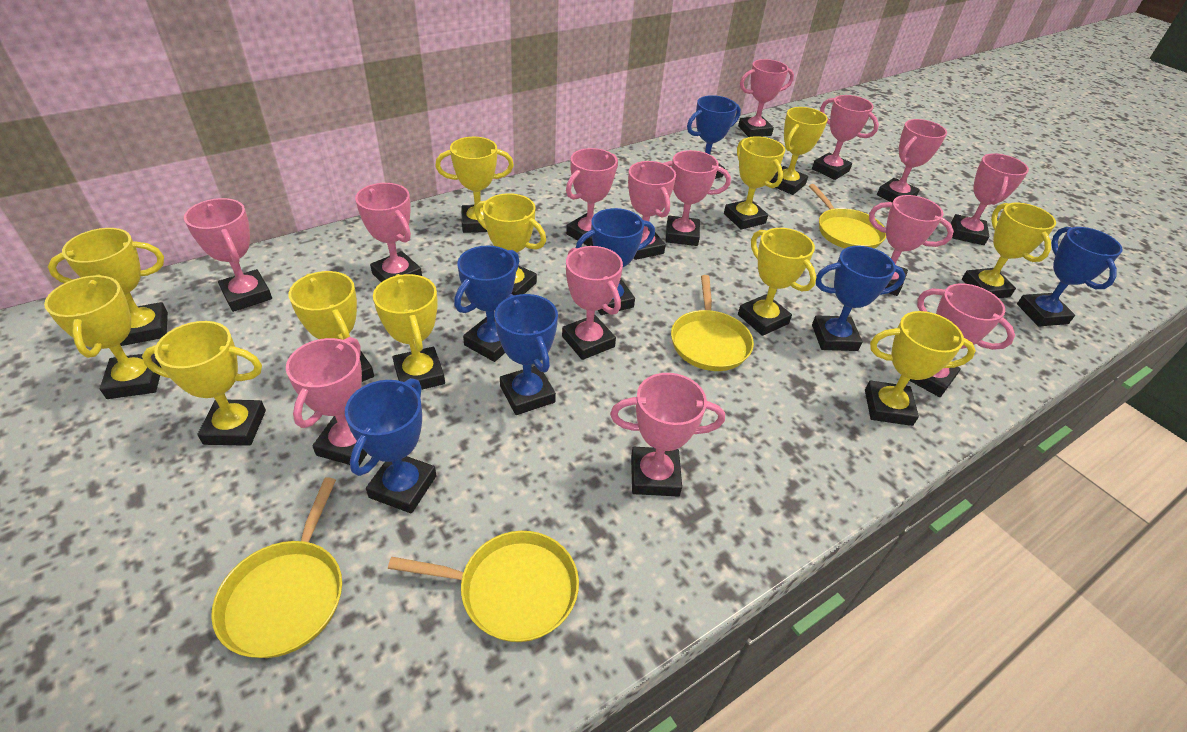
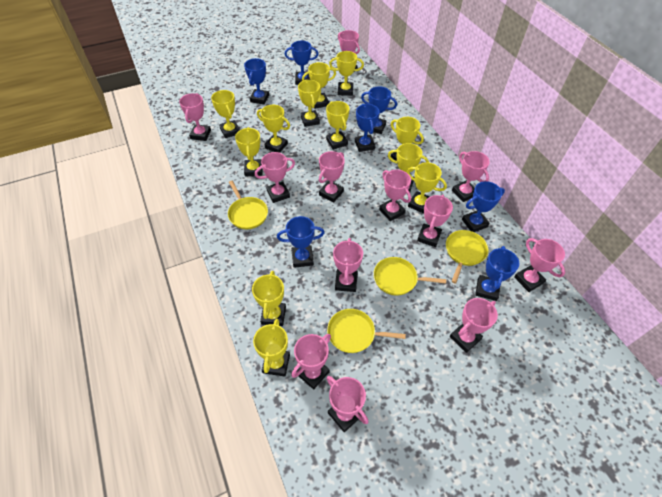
pink trophy: 14 -> 12

